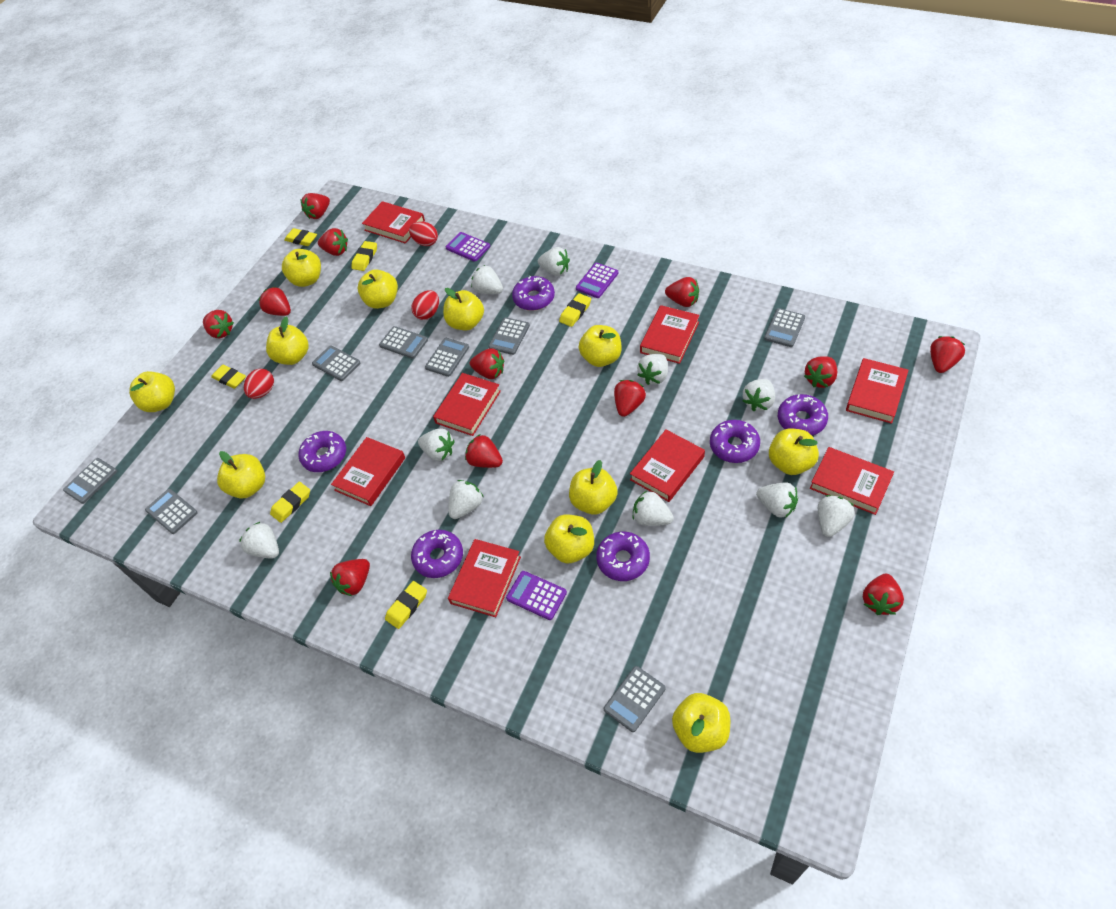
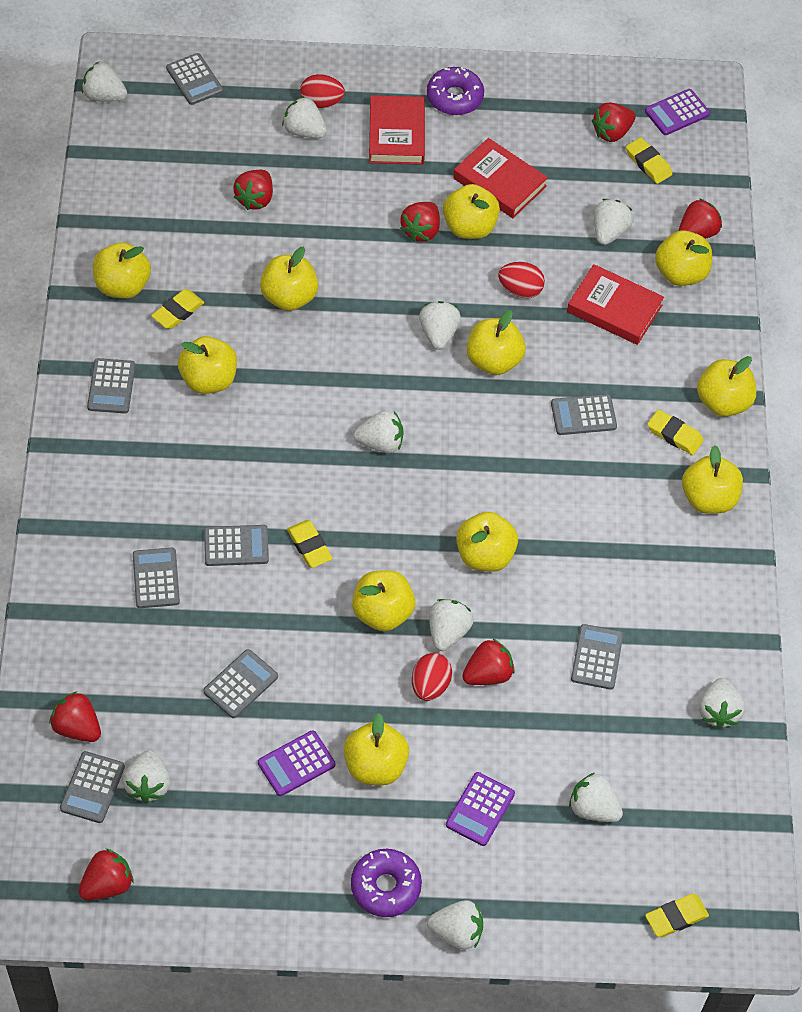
purple donut: 6 -> 2
red book: 8 -> 3
red strawberry: 12 -> 7
yellow eraser: 6 -> 5

